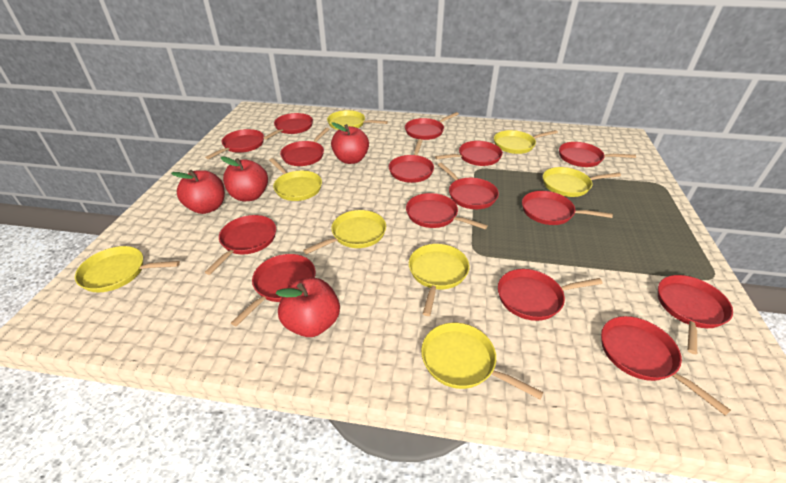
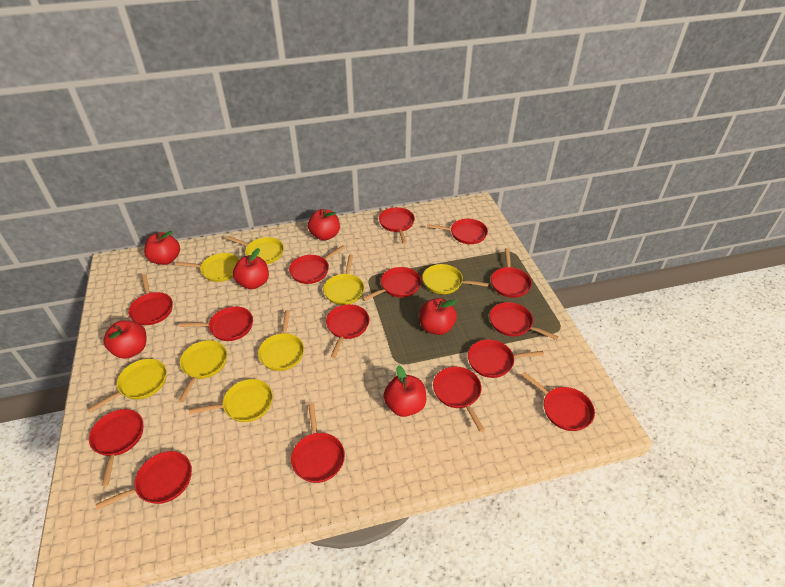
red apple: 4 -> 6

